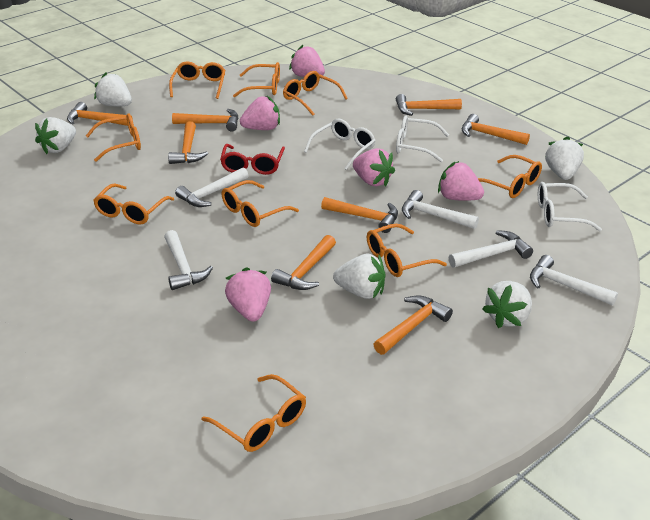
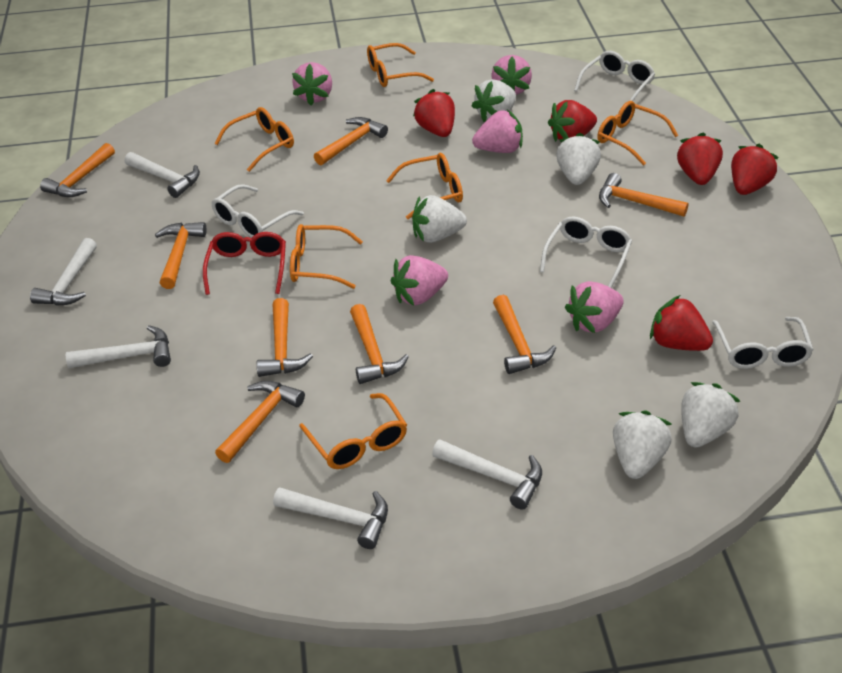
orange glasses: 9 -> 6
red strawberry: 0 -> 5
white glasses: 3 -> 4

